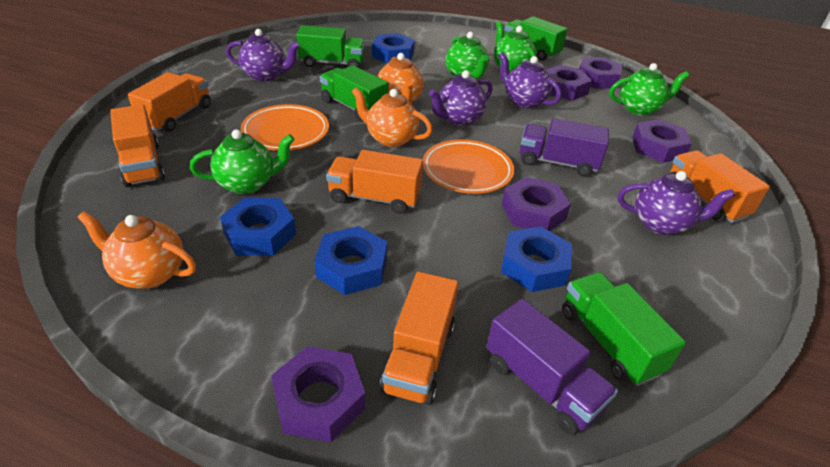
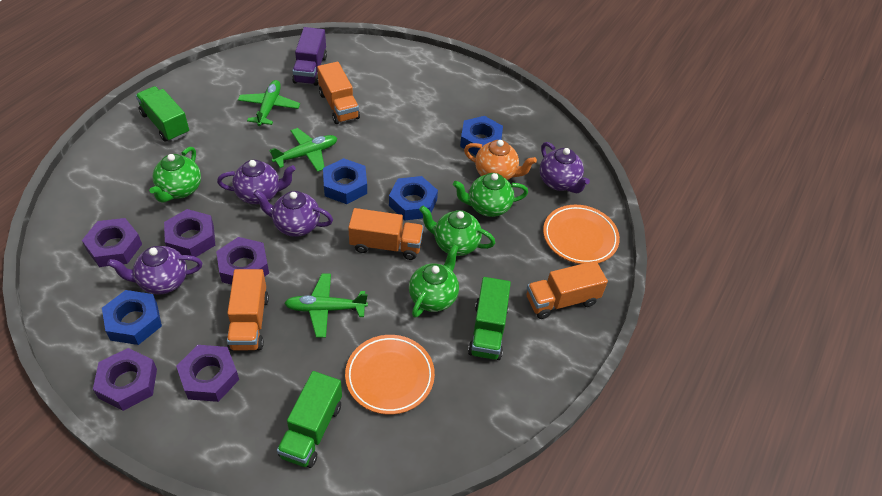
green plane: 0 -> 3
green truck: 4 -> 3
orange teapot: 3 -> 1
orange truck: 5 -> 4
purple truck: 2 -> 1

